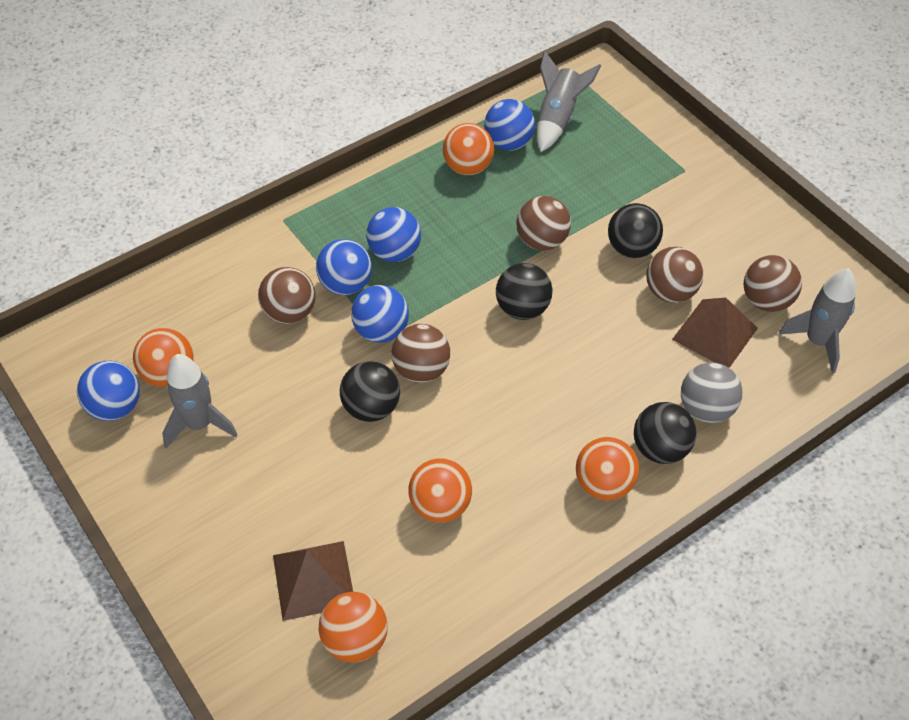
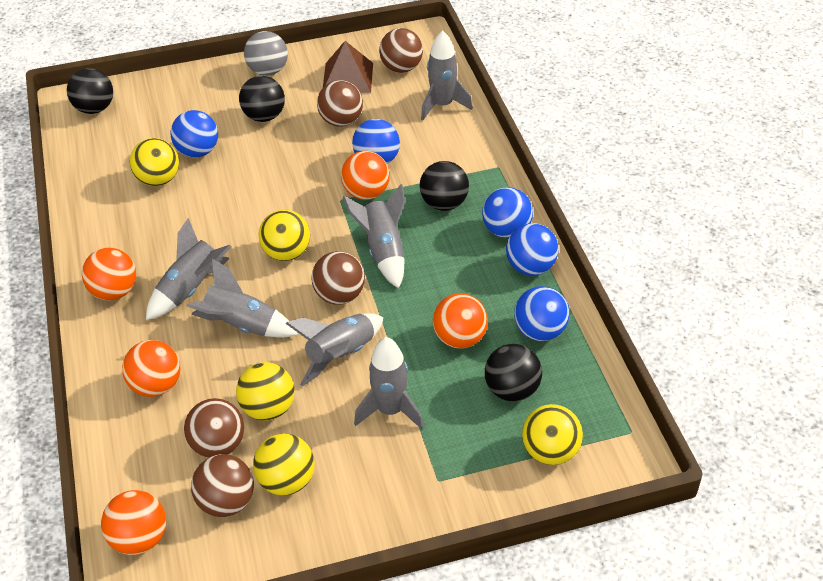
brown pyramid: 2 -> 1
grey rocket: 3 -> 6
yellow ball: 0 -> 5

